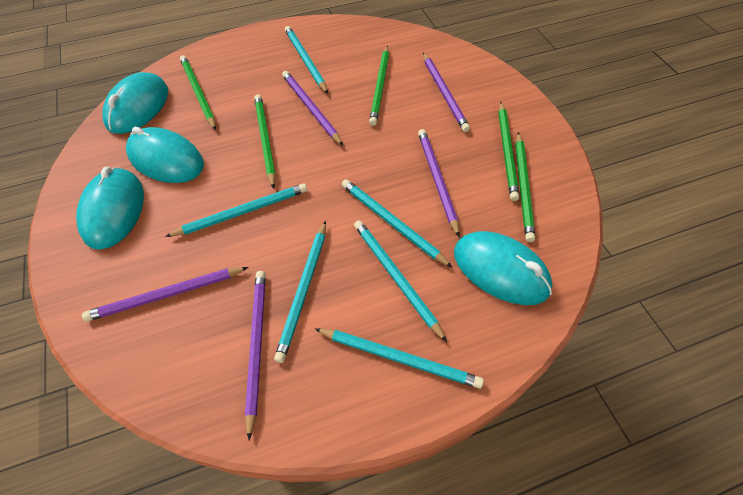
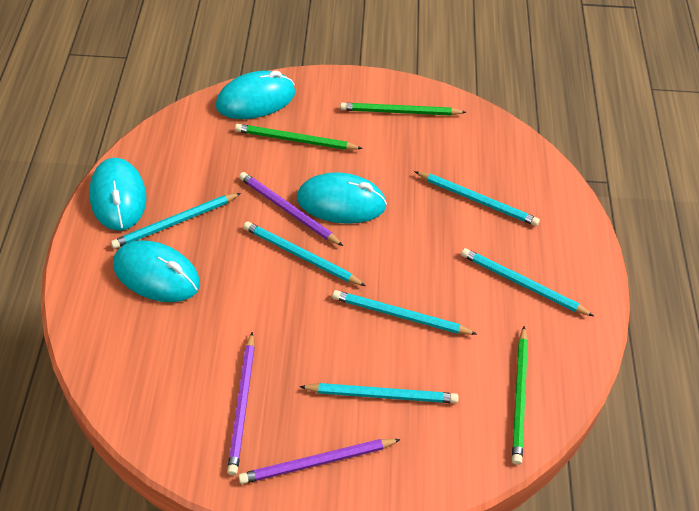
green pencil: 5 -> 3
purple pencil: 5 -> 3

